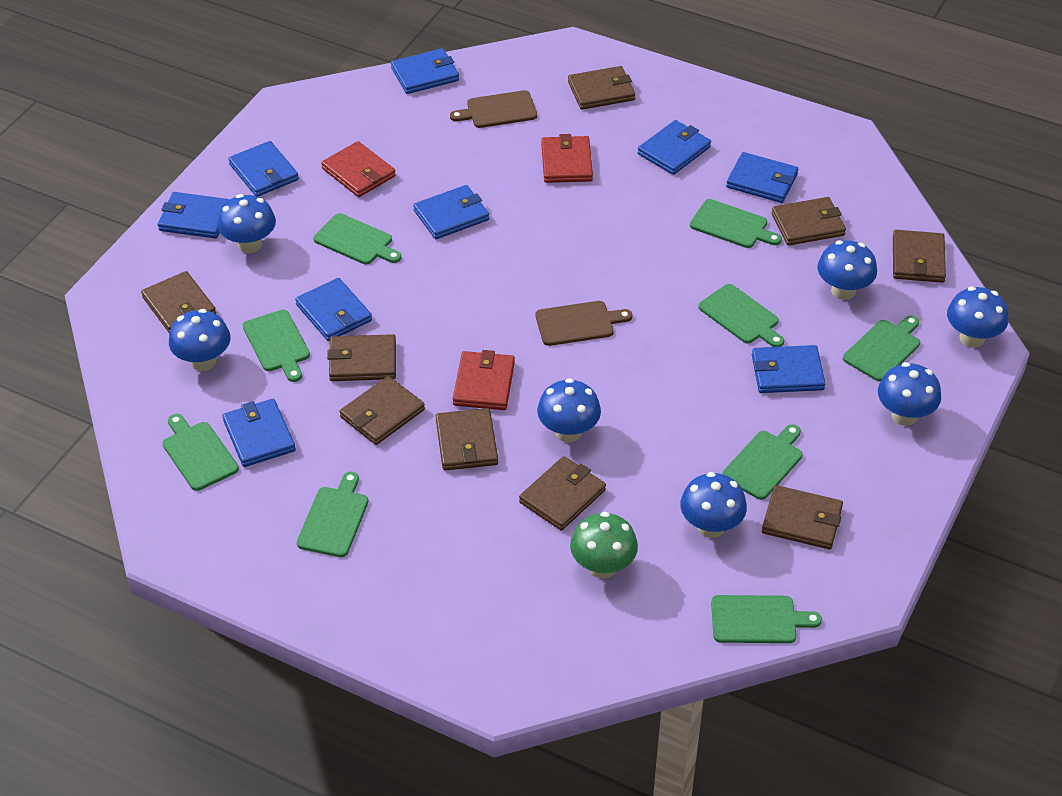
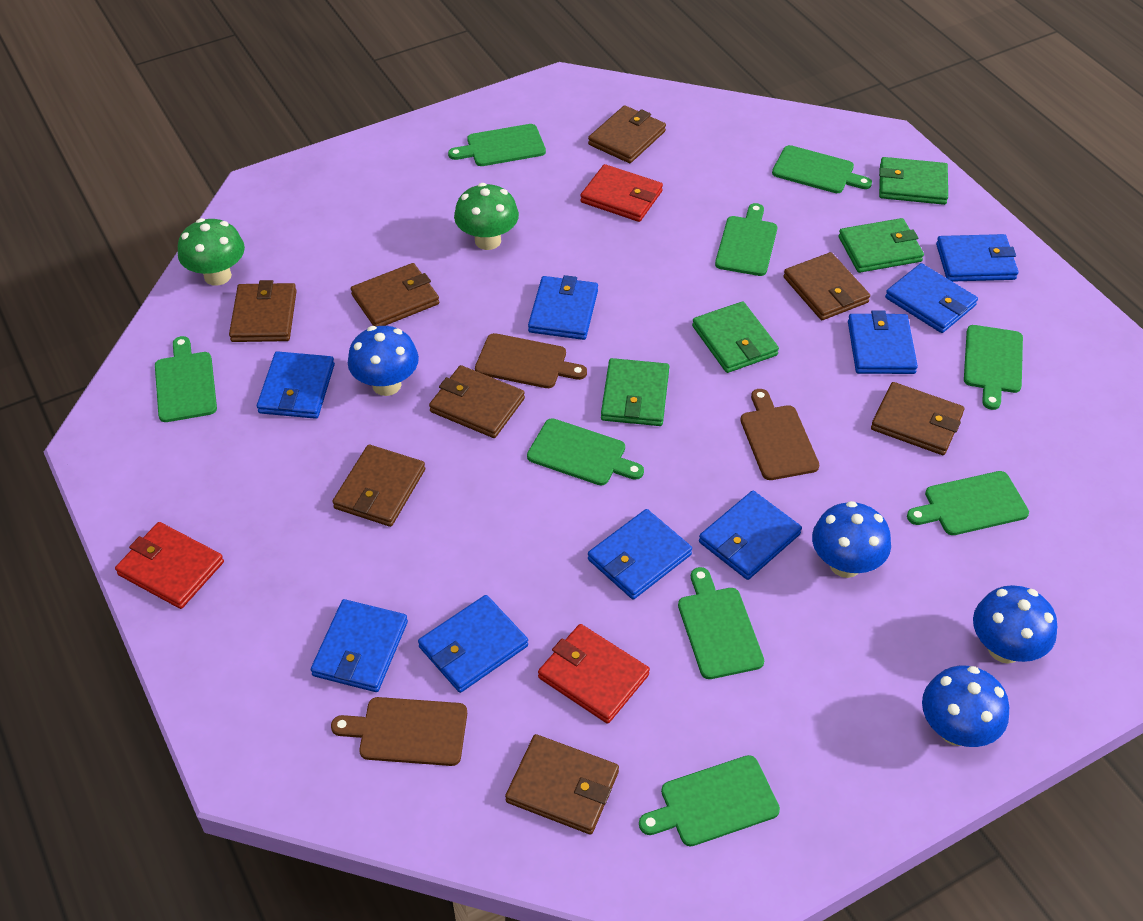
blue mushroom: 7 -> 4
brown cutting board: 2 -> 3
brown wallet: 9 -> 8
green mushroom: 1 -> 2
green wallet: 0 -> 4

